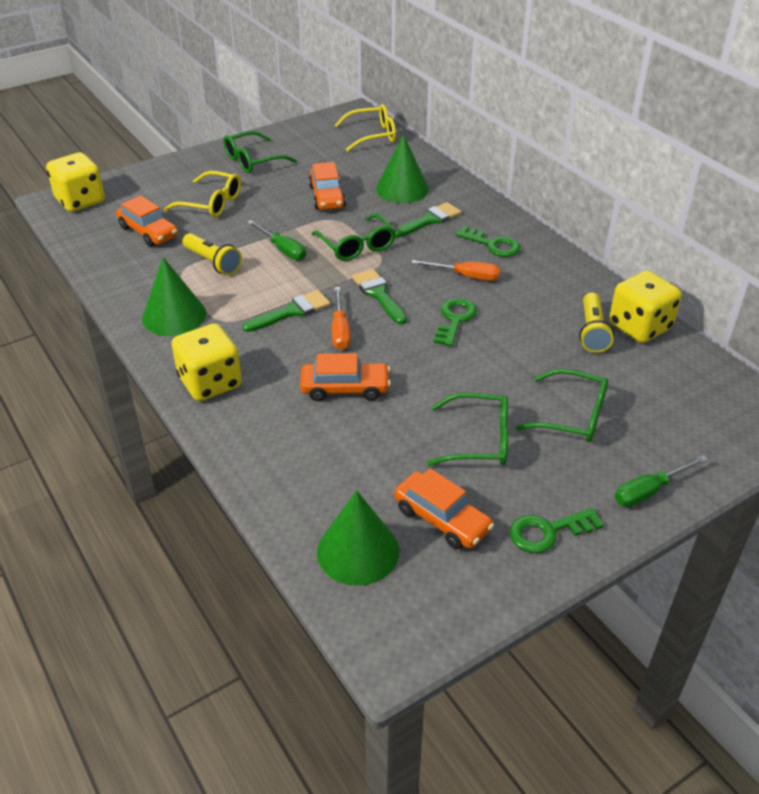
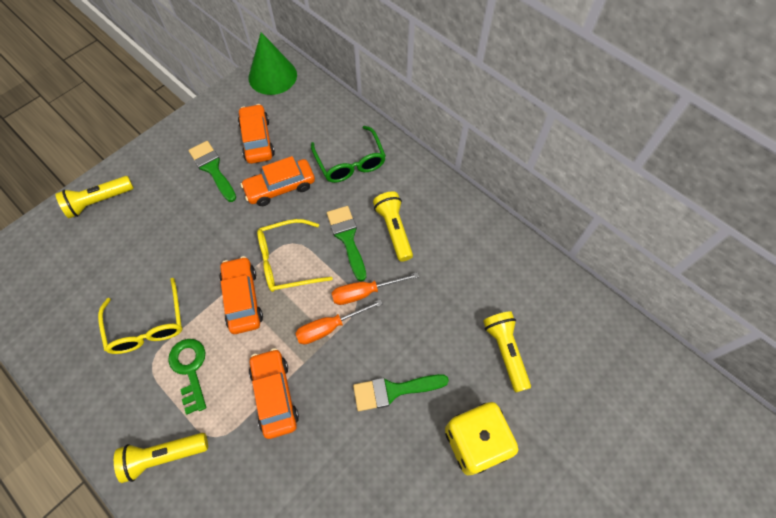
green cone: 3 -> 1
green glasses: 4 -> 1
green key: 3 -> 1
green screwdriver: 2 -> 0
yellow dice: 3 -> 1
yellow flashlight: 2 -> 4

